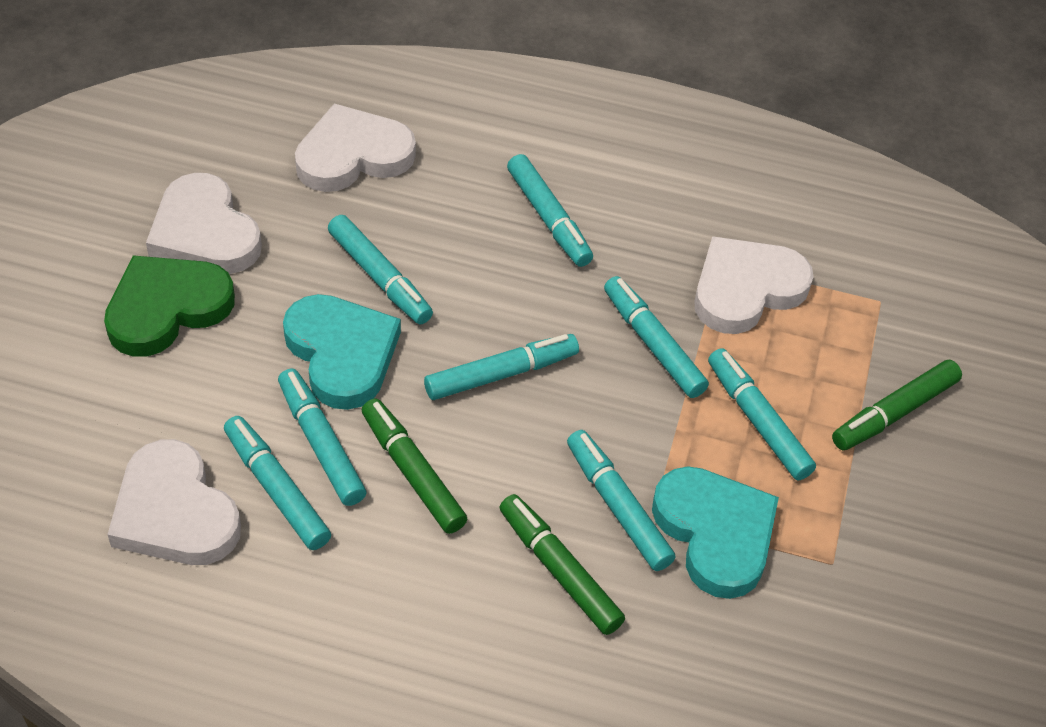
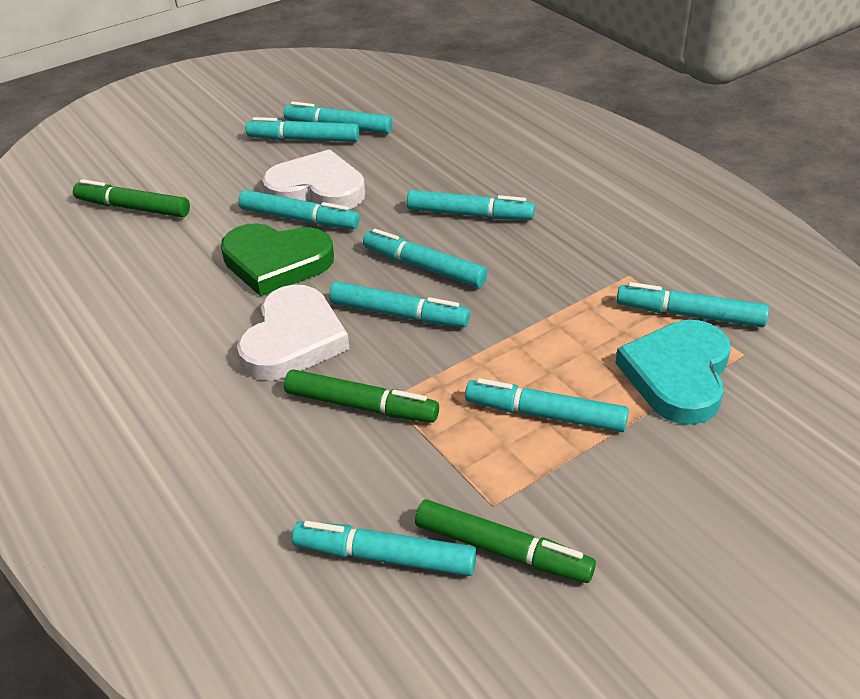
turquoise heart: 2 -> 1
turquoise marker: 8 -> 9
white heart: 4 -> 2

